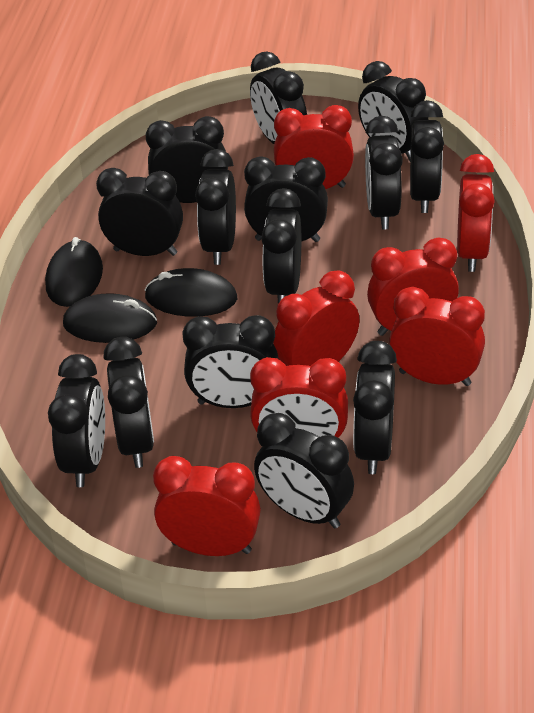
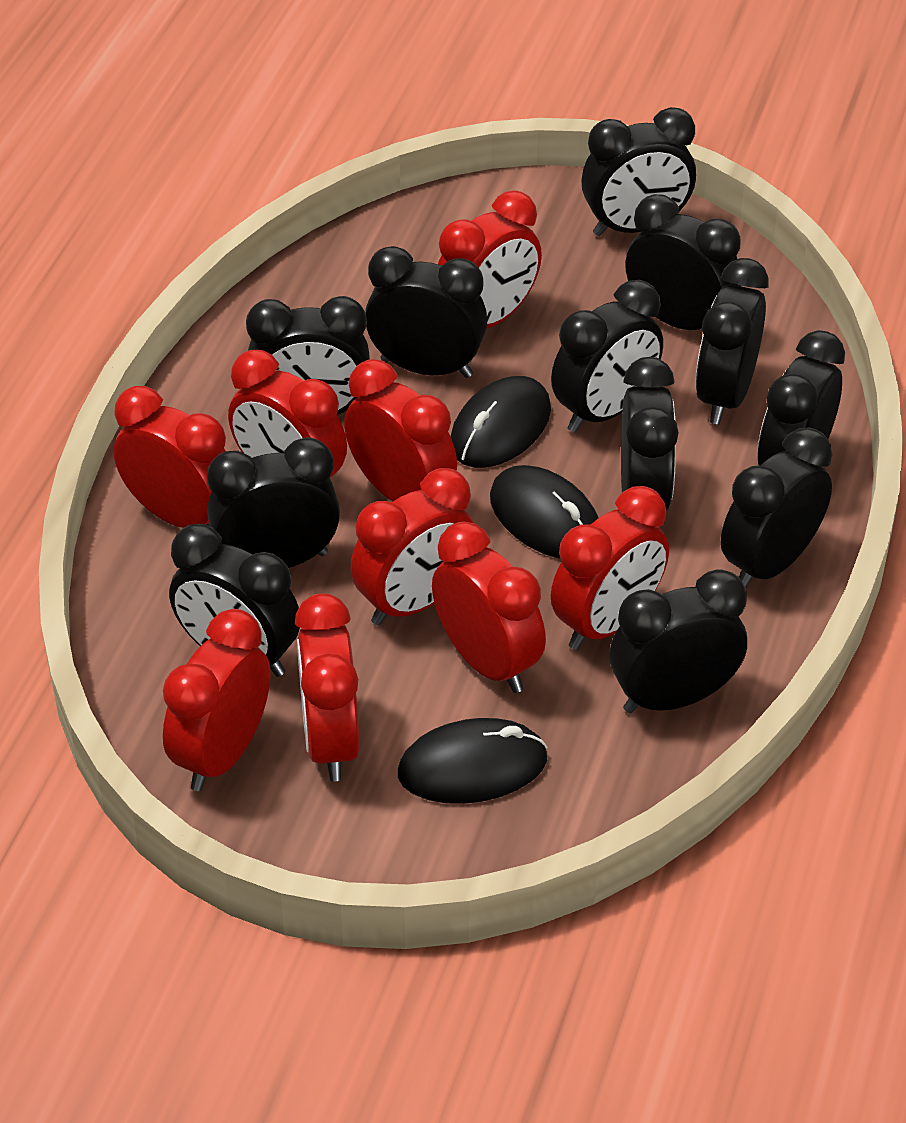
black clock: 14 -> 12
red clock: 7 -> 9

